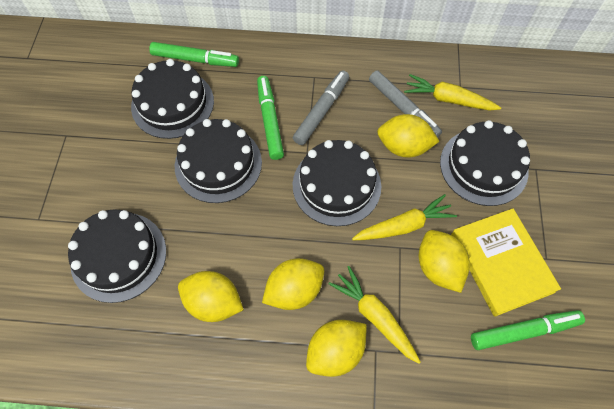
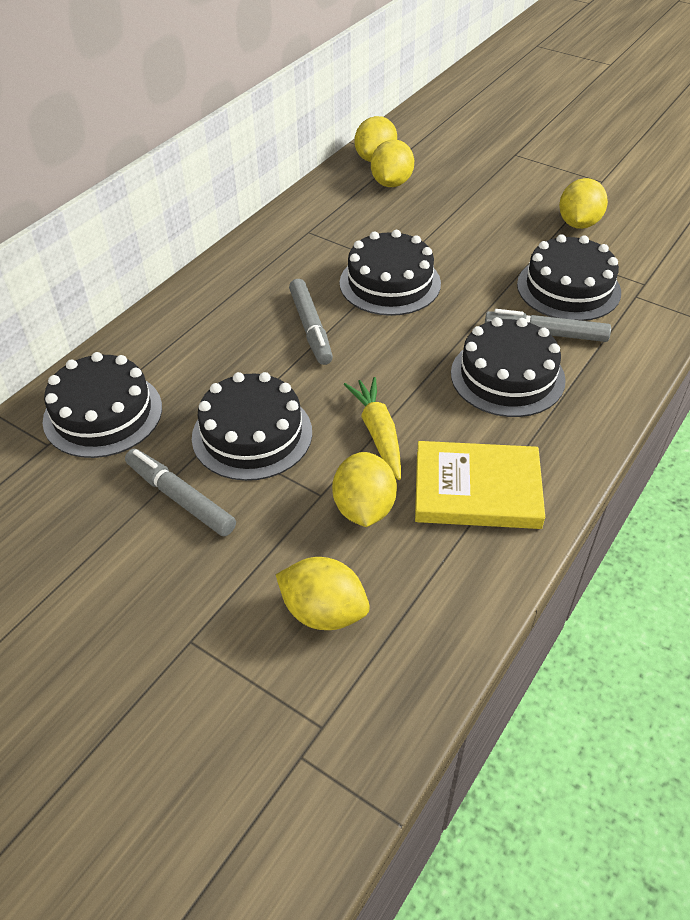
green marker: 3 -> 0
grey marker: 2 -> 3
yellow carrot: 3 -> 1

